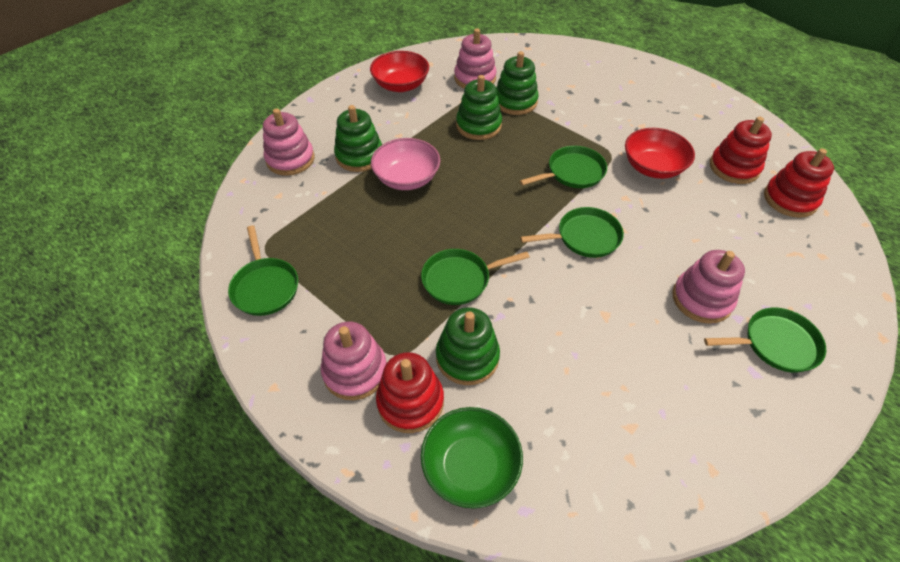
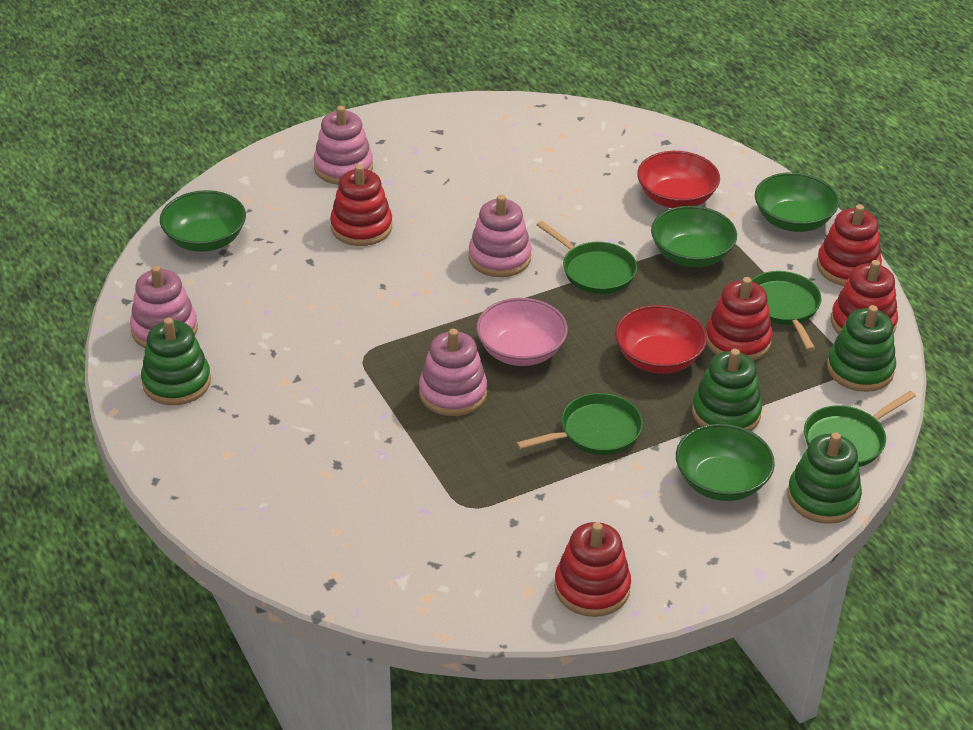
green bowl: 1 -> 4
green pan: 5 -> 4
red stacking toy: 3 -> 5

